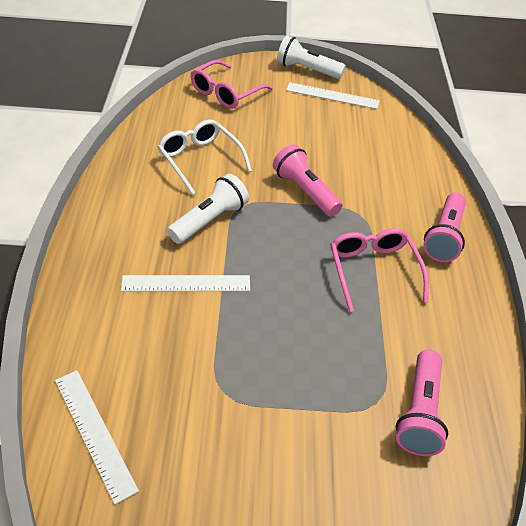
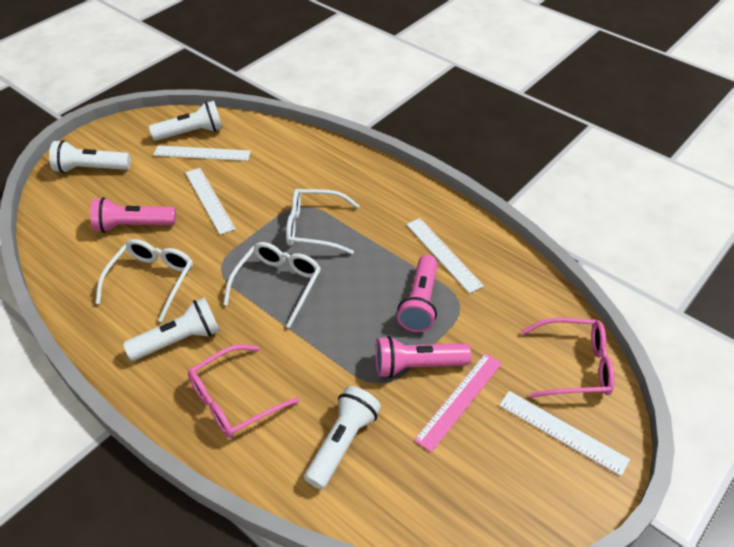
pink ruler: 0 -> 1
white flashlight: 2 -> 4
white glasses: 1 -> 3
white ruler: 3 -> 4

